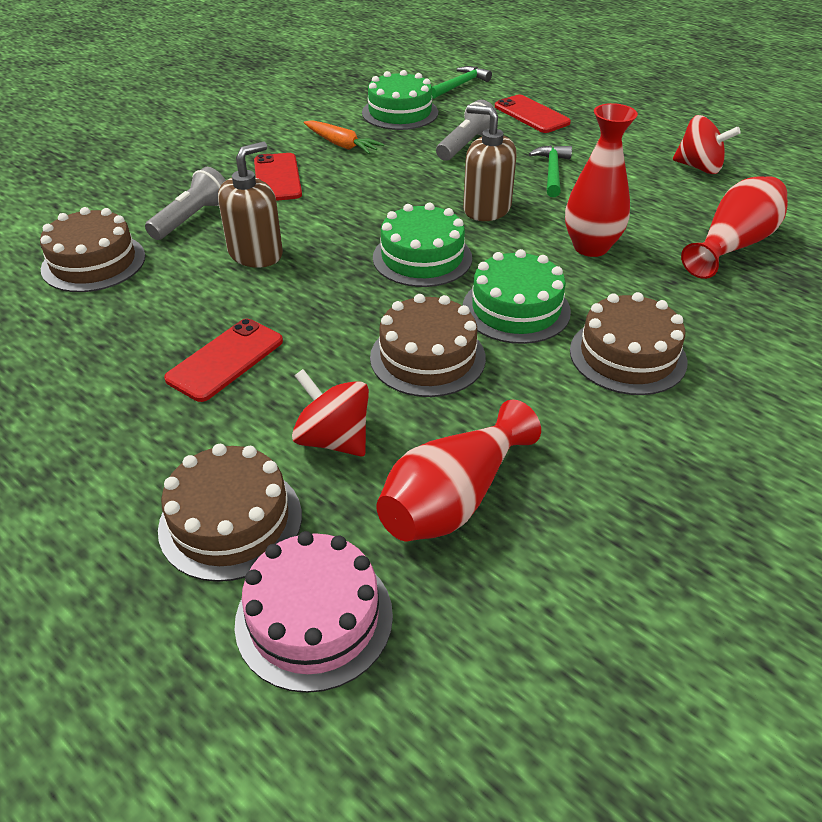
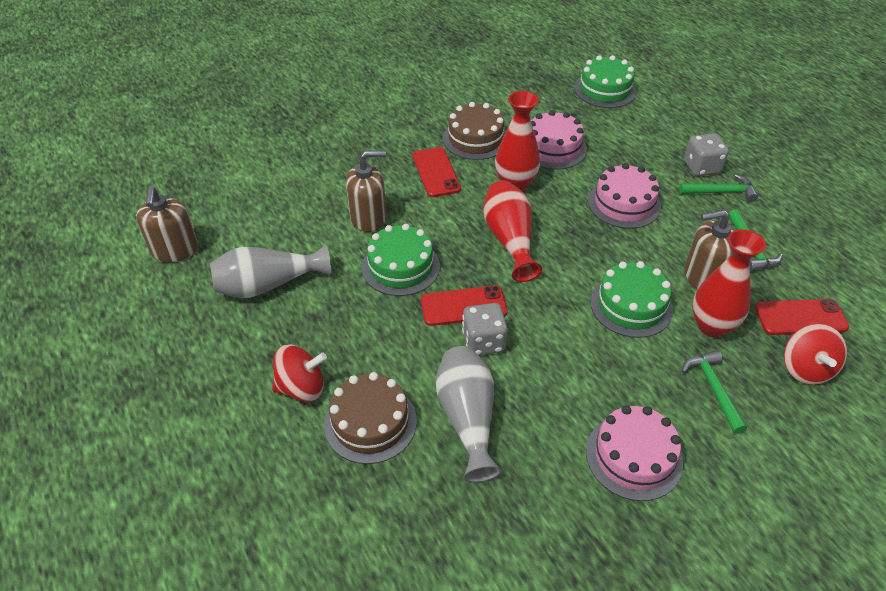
brown cake: 4 -> 2
brown soap dispenser: 2 -> 3
green hammer: 2 -> 3
grey dice: 0 -> 2
grey flashlight: 2 -> 0
grey vase: 0 -> 2
orange carrot: 1 -> 0
pink cake: 1 -> 3

